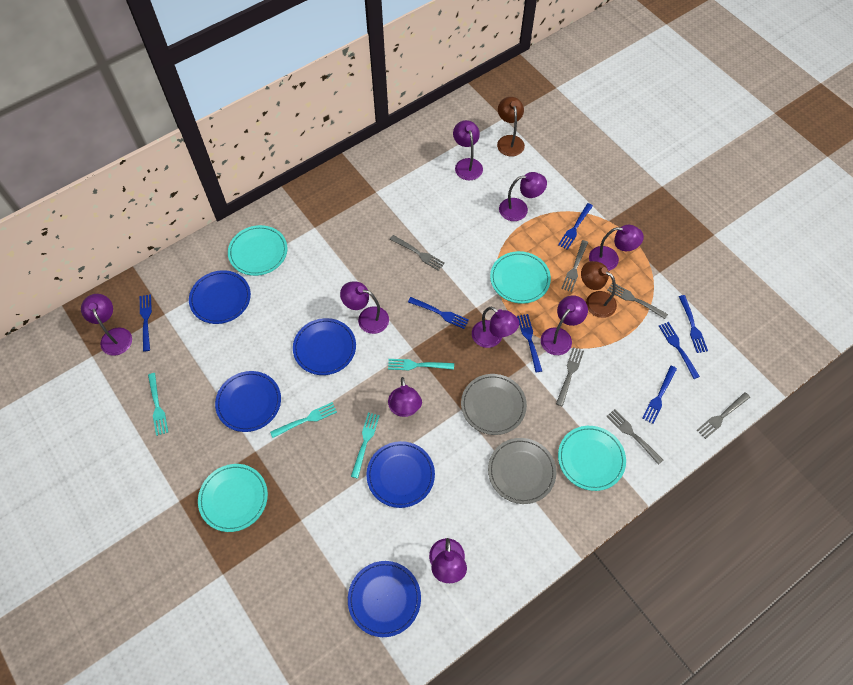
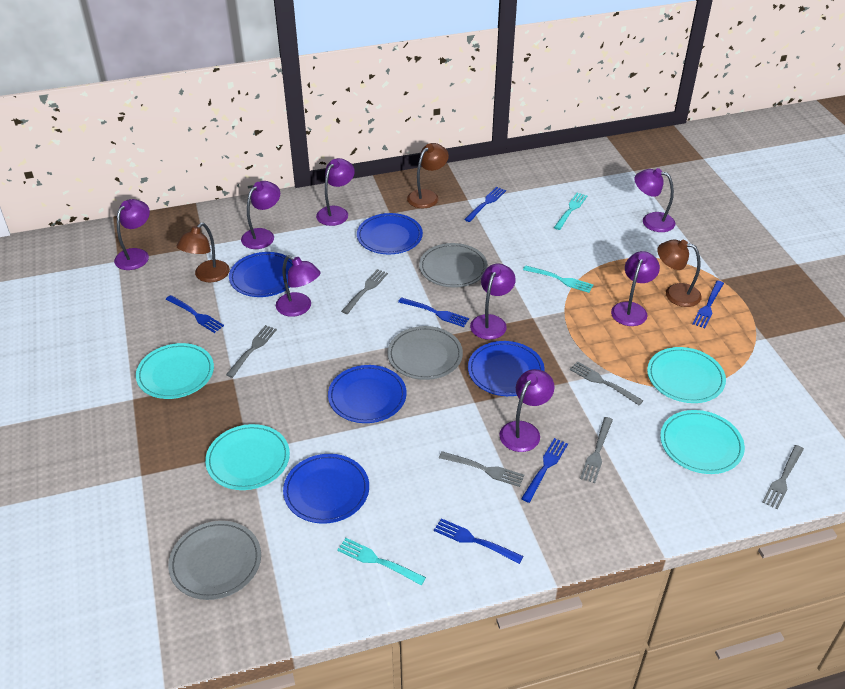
blue fork: 7 -> 6
brown lamp: 2 -> 3
grey plate: 2 -> 3
purple lamp: 9 -> 8
turquoise fork: 4 -> 3

